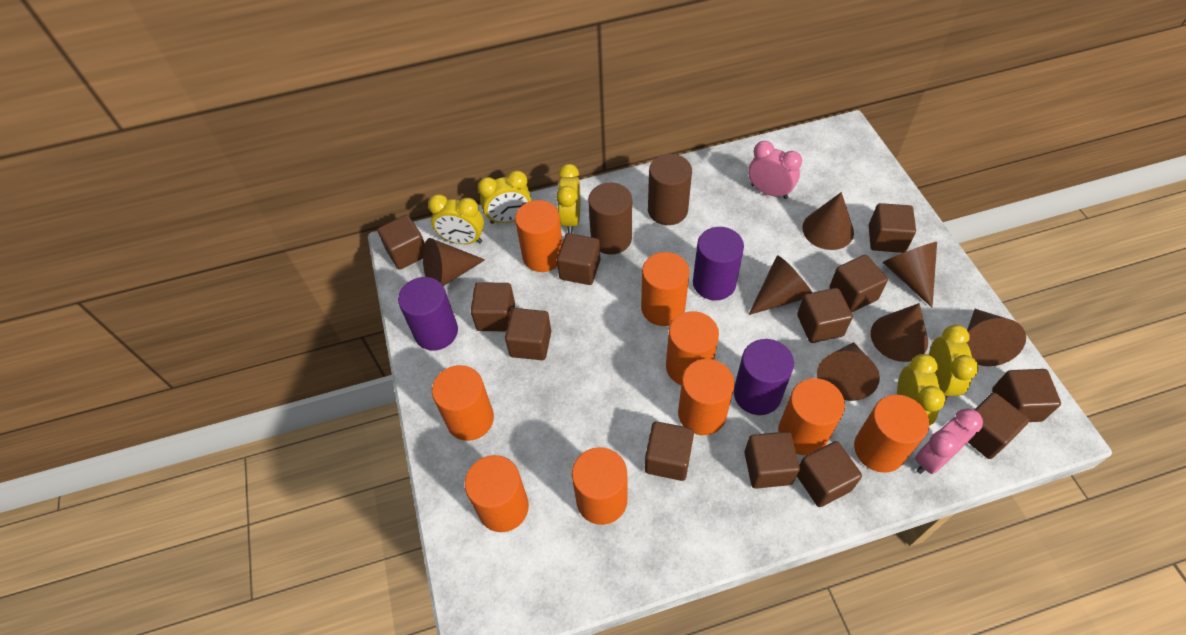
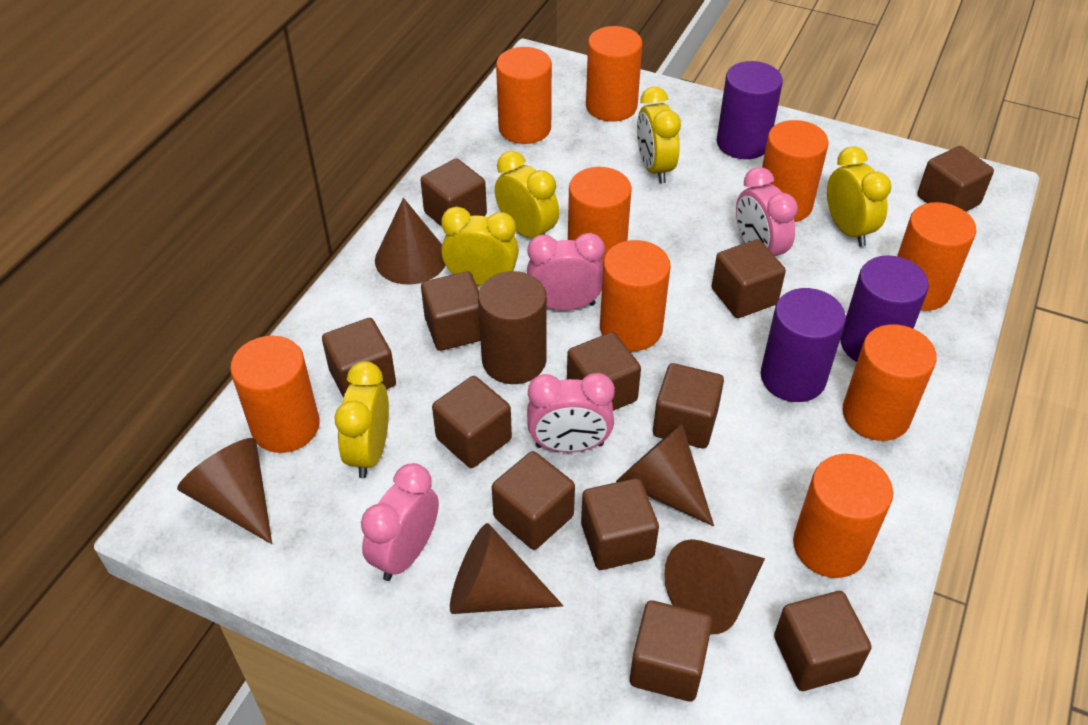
brown cone: 7 -> 5
brown cylinder: 2 -> 1
pink clock: 2 -> 4

